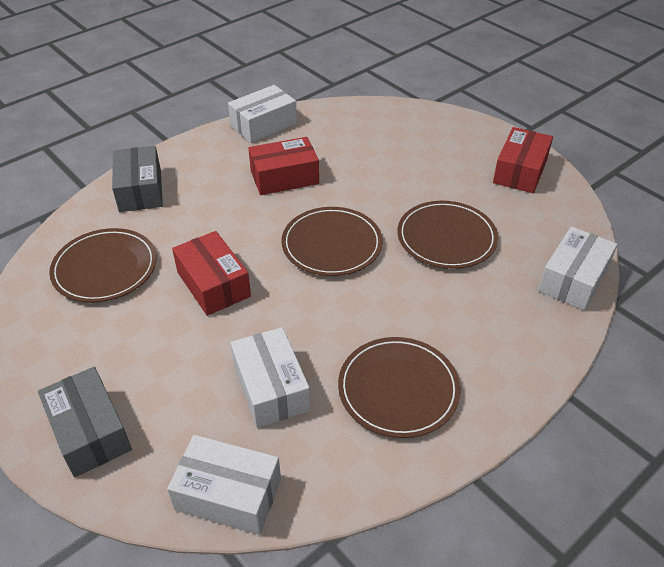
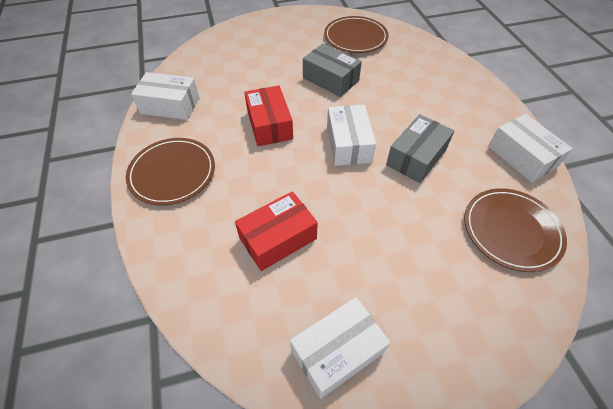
brown plate: 4 -> 3
red box: 3 -> 2

